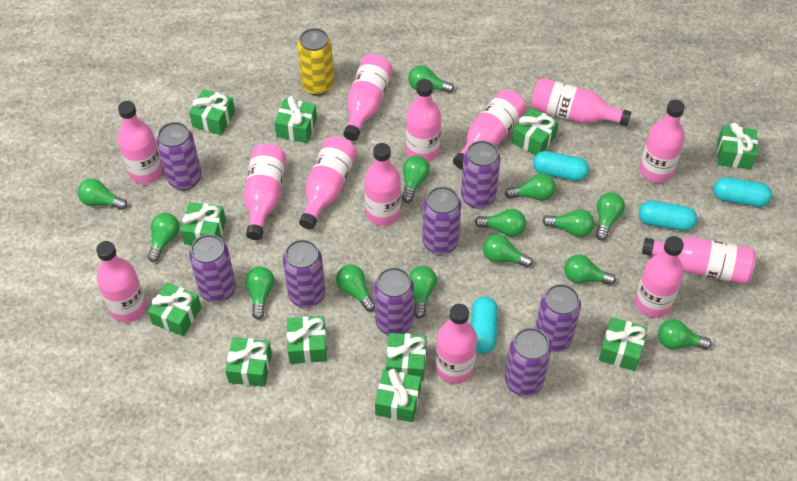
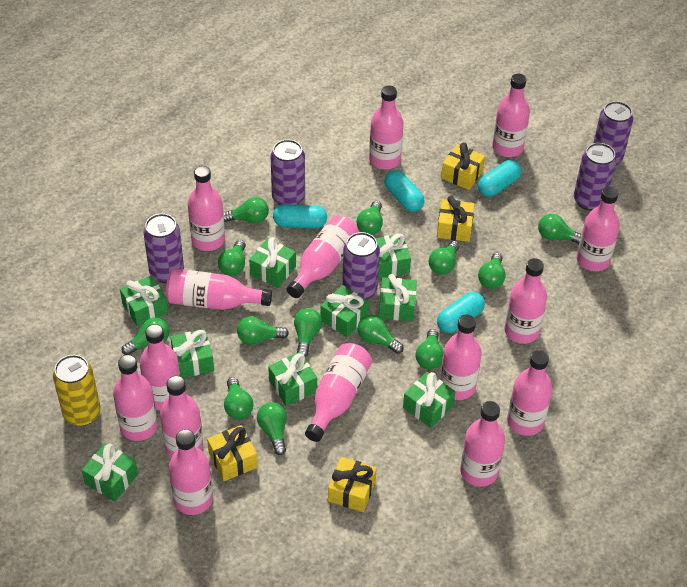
green gift: 11 -> 9
green light bulb: 14 -> 13
pink bottle: 13 -> 15
purple can: 8 -> 5
yellow gift: 0 -> 4

